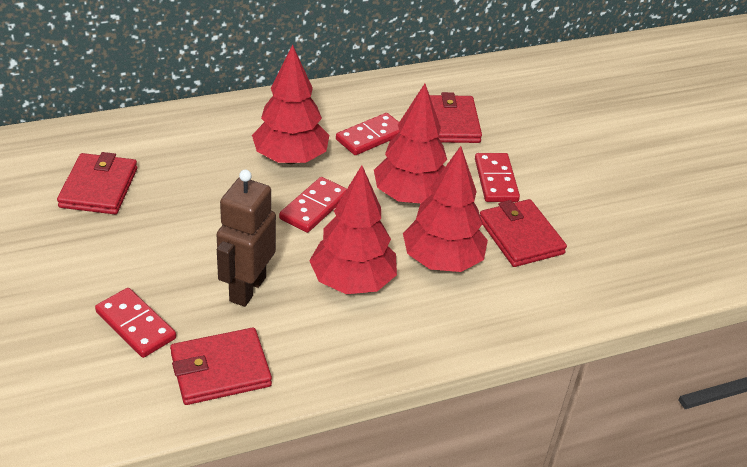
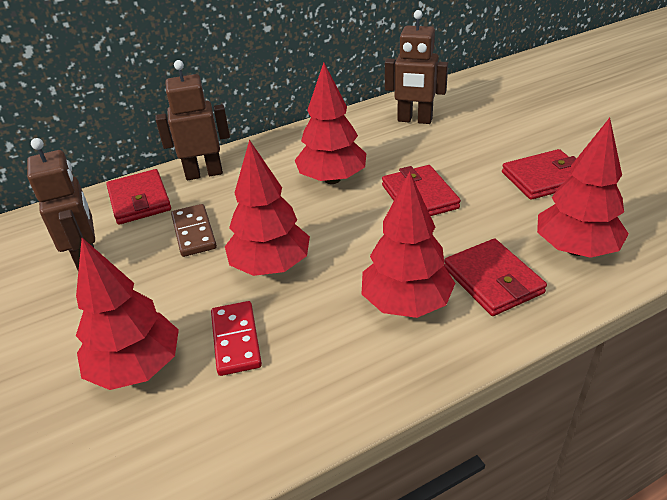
brown domino: 0 -> 1
brown robot: 1 -> 3
red domino: 4 -> 1
red tree: 4 -> 5

